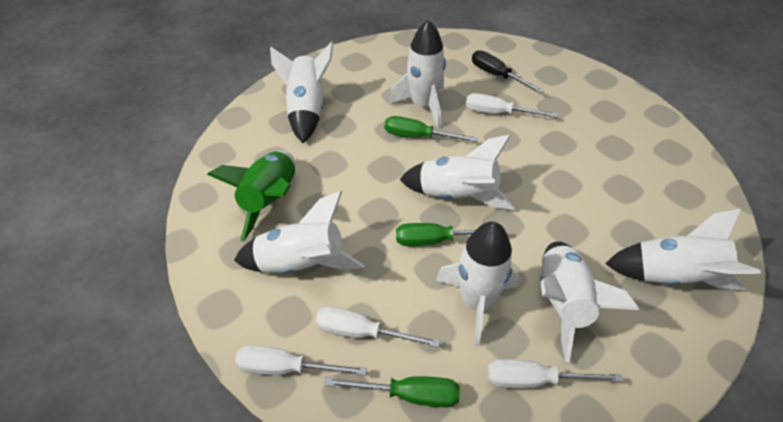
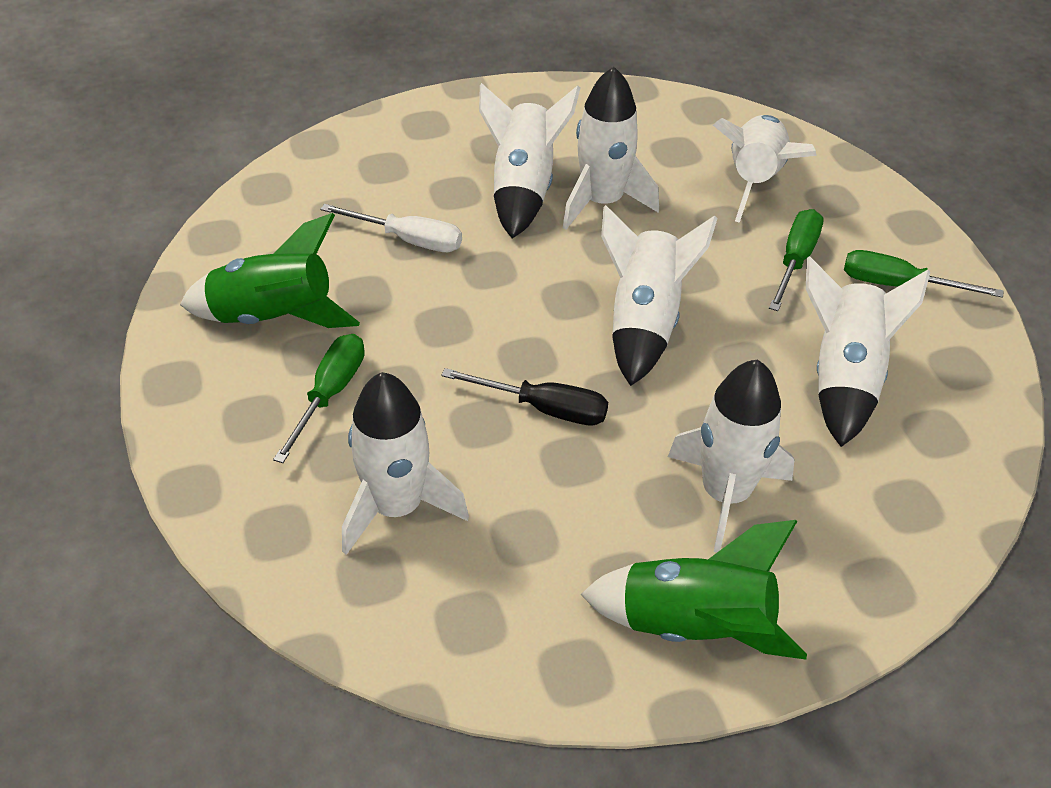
green rocket: 1 -> 2
white screwdriver: 4 -> 1

